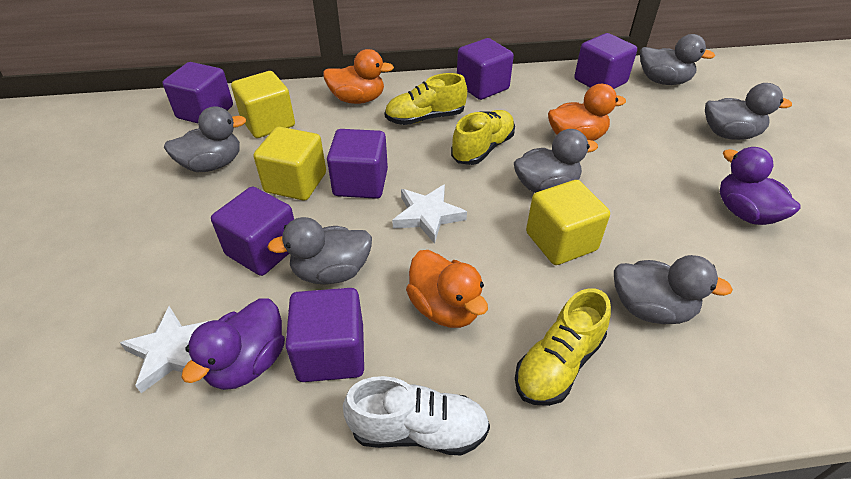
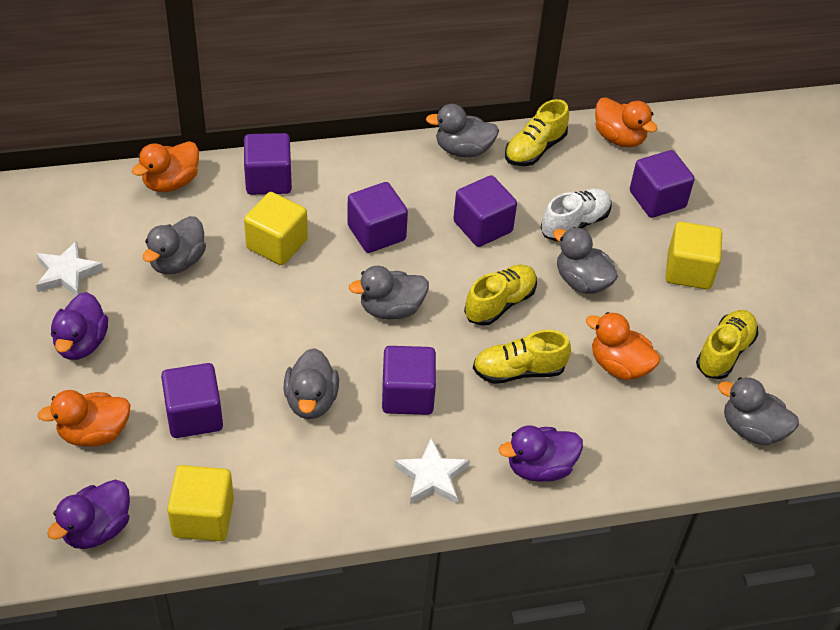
orange duck: 3 -> 4
purple duck: 2 -> 3
yellow shoe: 3 -> 4

